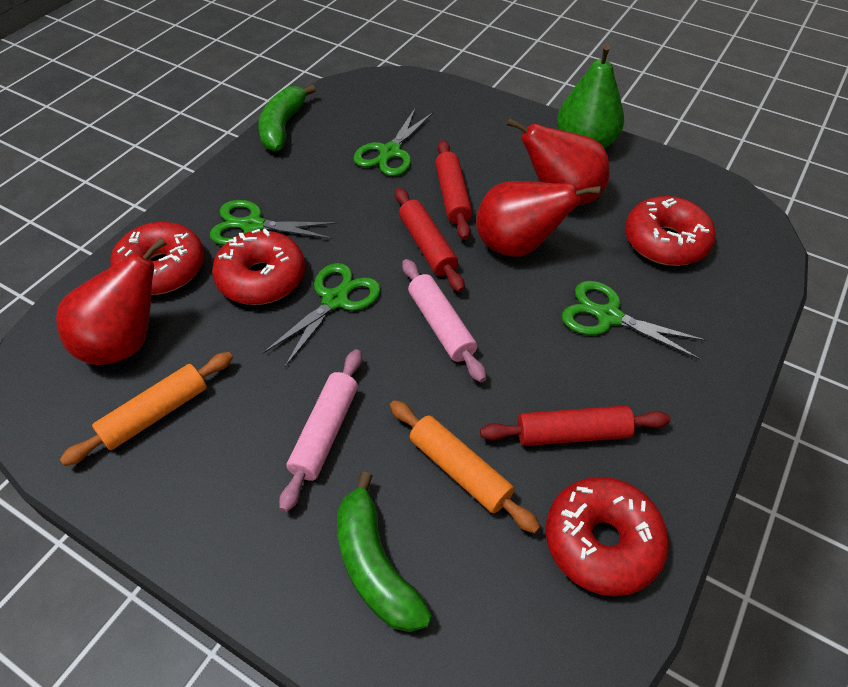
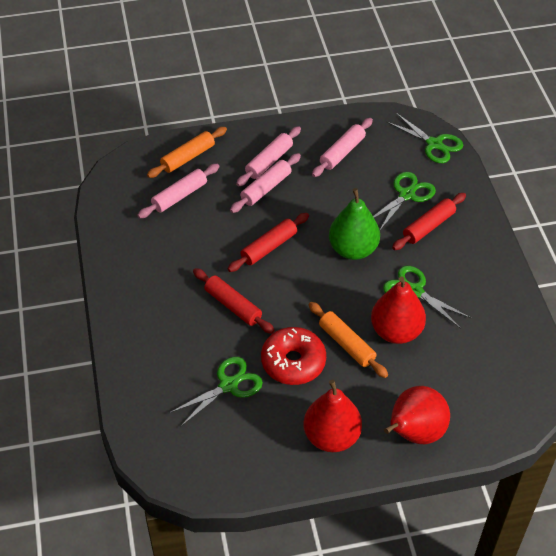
green banana: 2 -> 0
pink rolling pin: 2 -> 4
red donut: 4 -> 1

